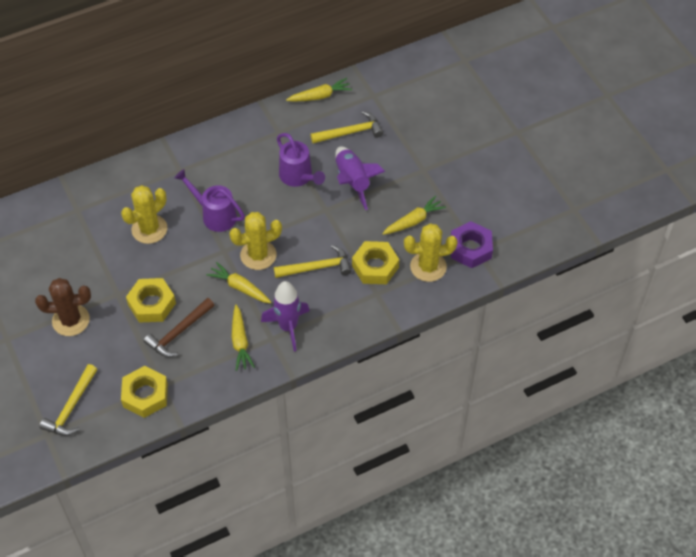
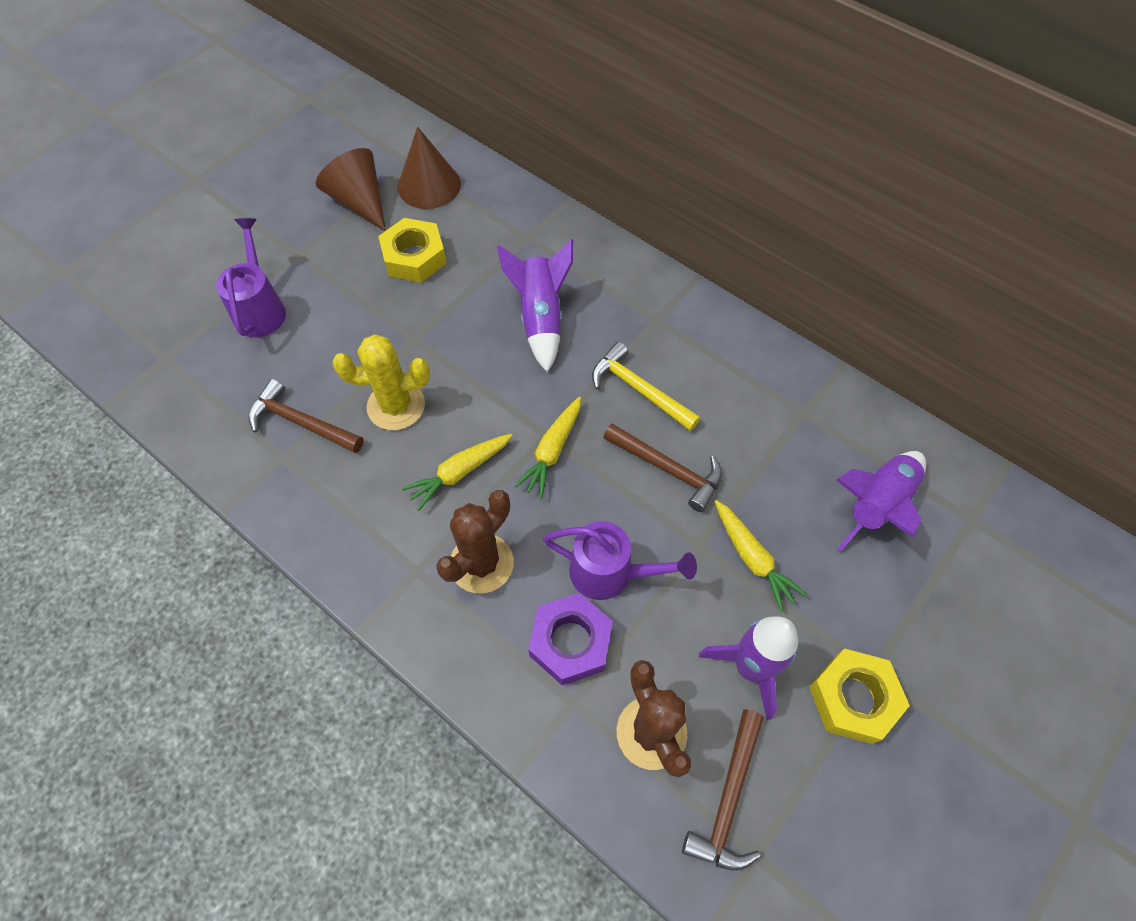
brown cactus: 1 -> 2
brown cone: 0 -> 2
brown hammer: 1 -> 3
purple rocket: 2 -> 3
yellow cactus: 3 -> 1
yellow carrot: 4 -> 3
yellow hammer: 3 -> 1
yellow nut: 3 -> 2

